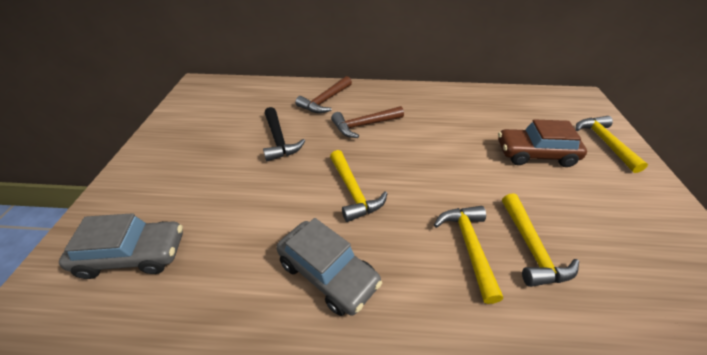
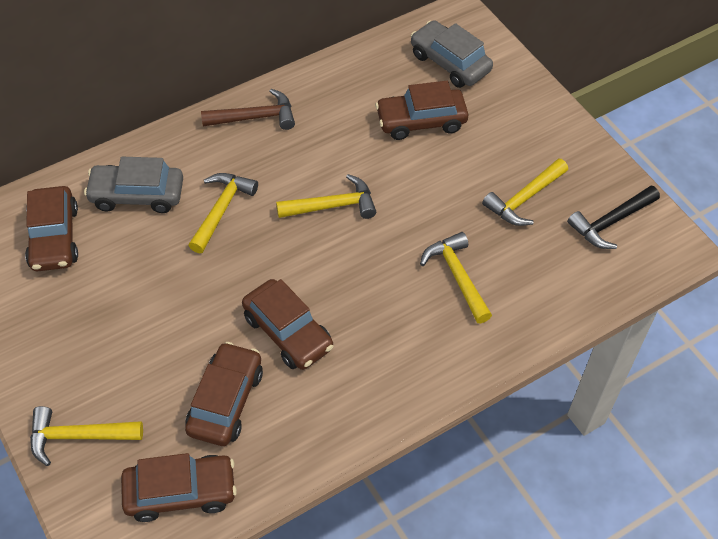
brown car: 1 -> 5
brown hammer: 2 -> 1
yellow hammer: 4 -> 5

